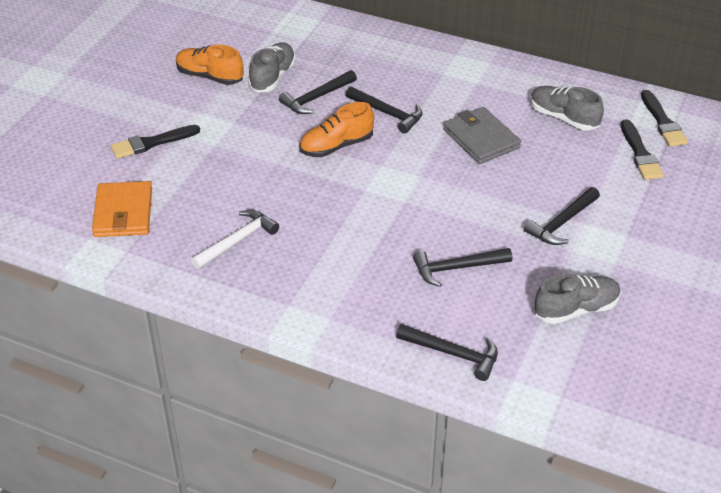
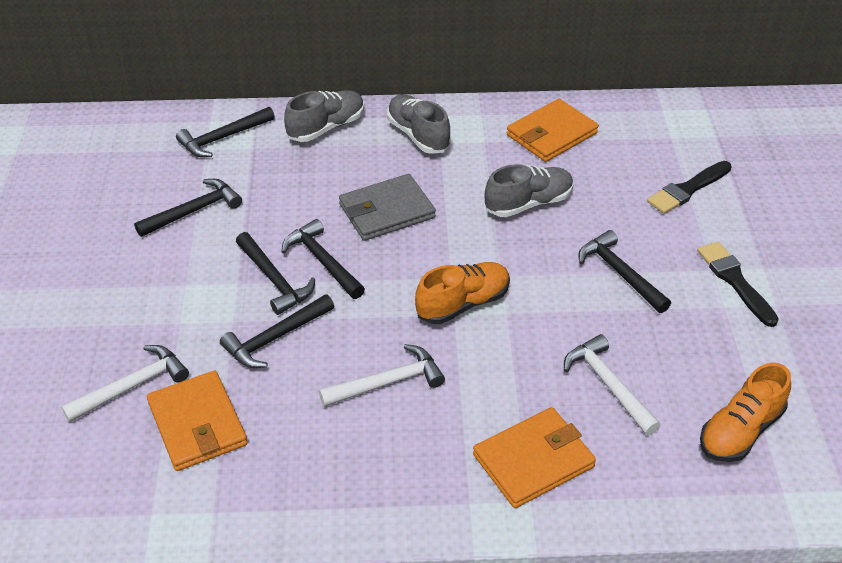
black brush: 3 -> 2
black hammer: 5 -> 6
orange wallet: 1 -> 3
white hammer: 1 -> 3

